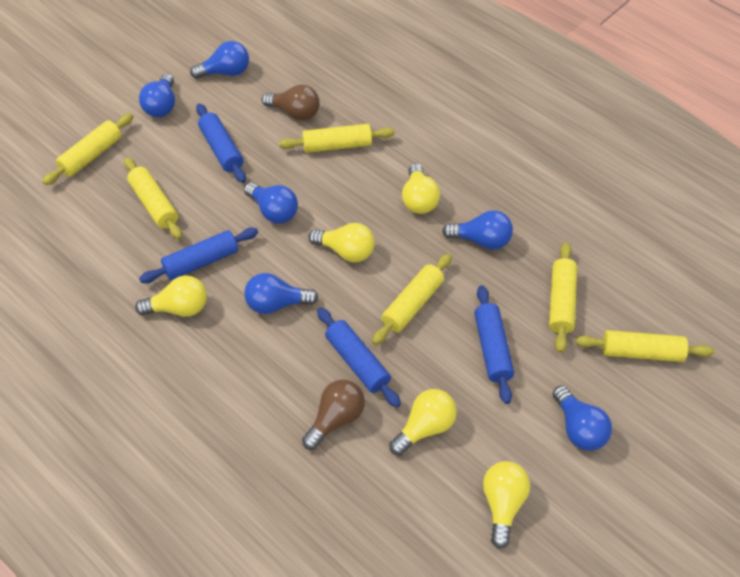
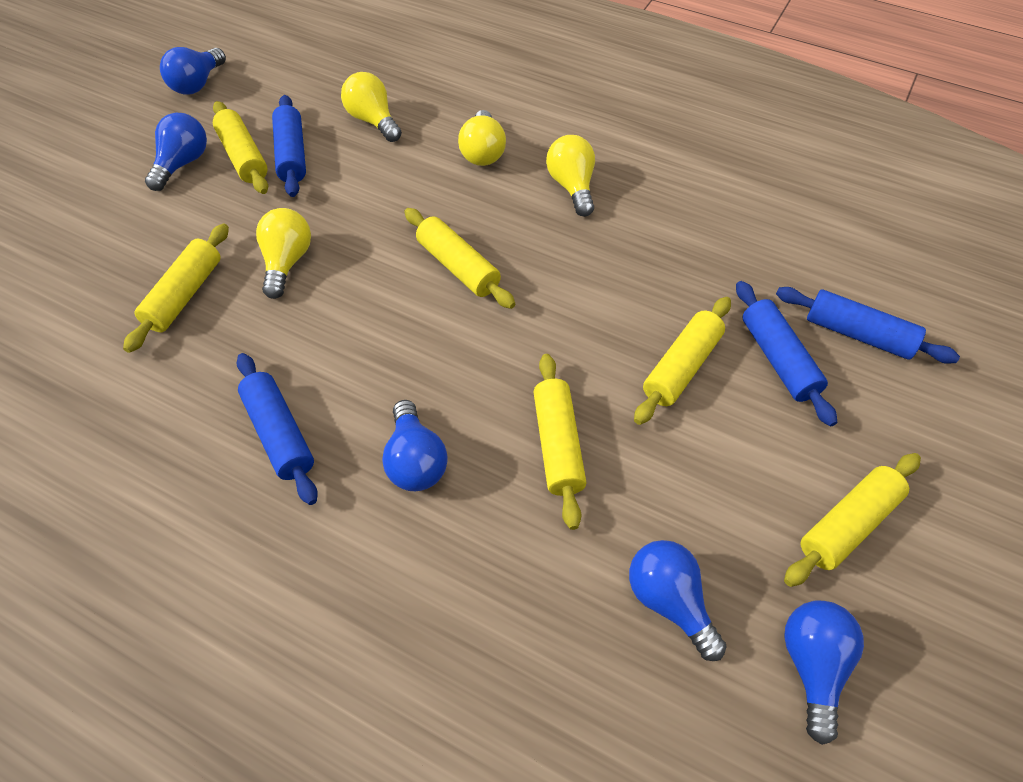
blue light bulb: 6 -> 5
brown light bulb: 2 -> 0
yellow light bulb: 5 -> 4

